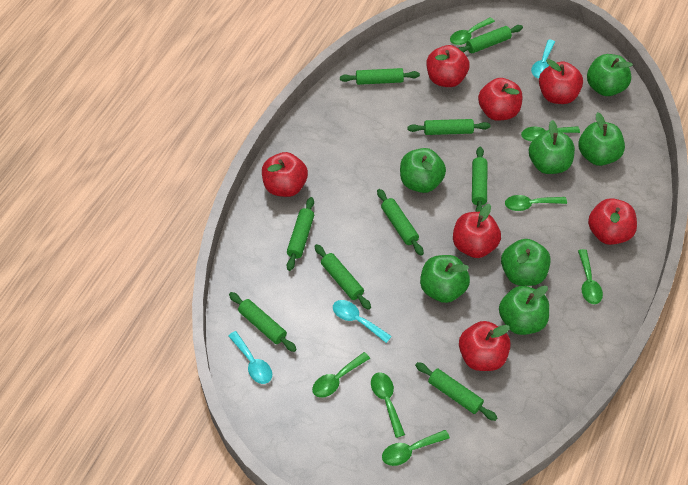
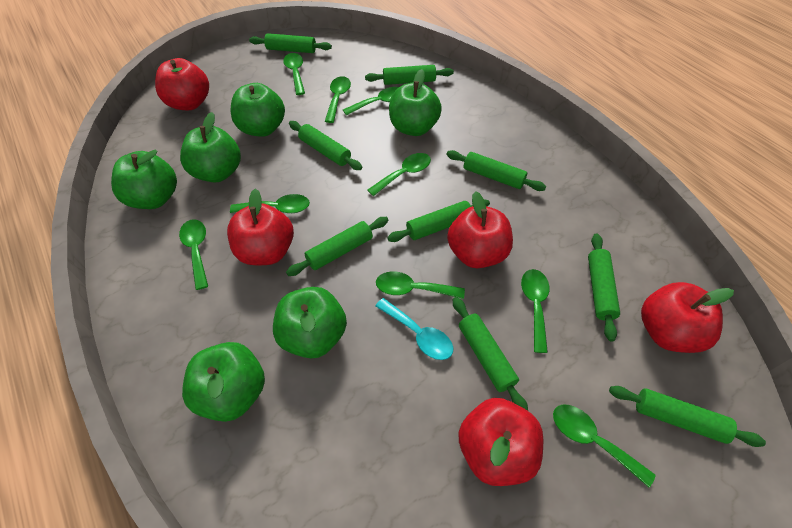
green apple: 7 -> 6
green spoon: 7 -> 9
red apple: 7 -> 5
turquoise spoon: 3 -> 1

